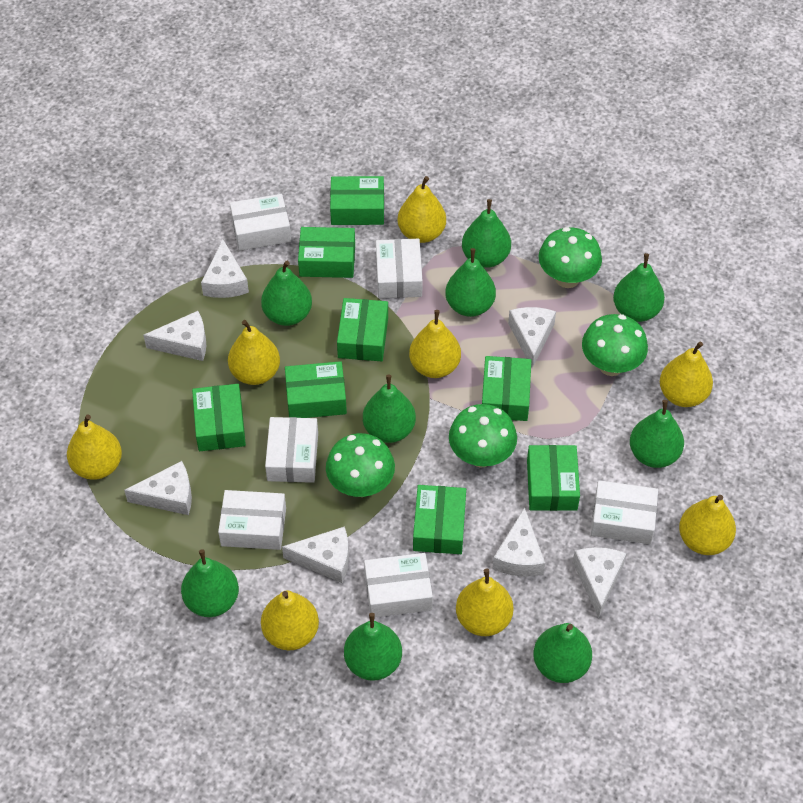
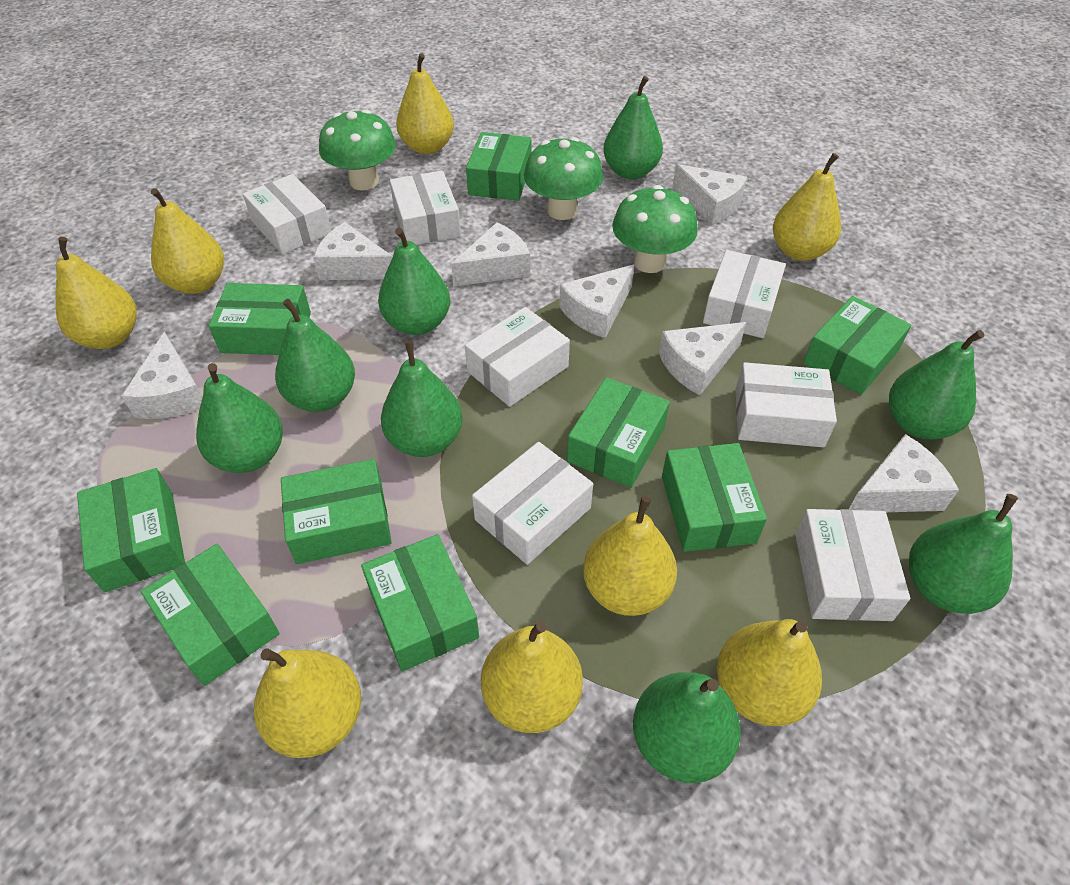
green box: 8 -> 9
green mushroom: 4 -> 3
green pear: 9 -> 8
white box: 6 -> 7

